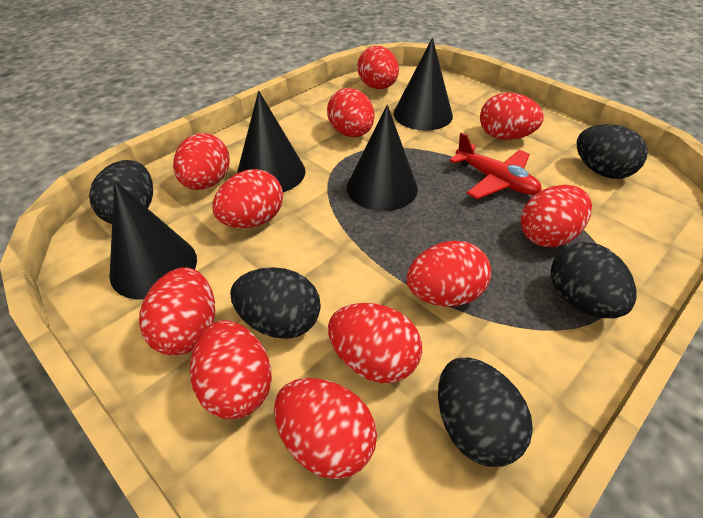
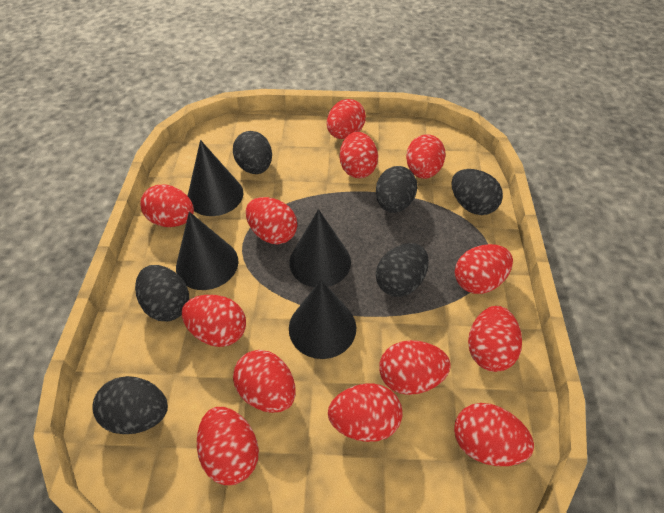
black egg: 5 -> 6
red egg: 11 -> 13
red plane: 1 -> 0

